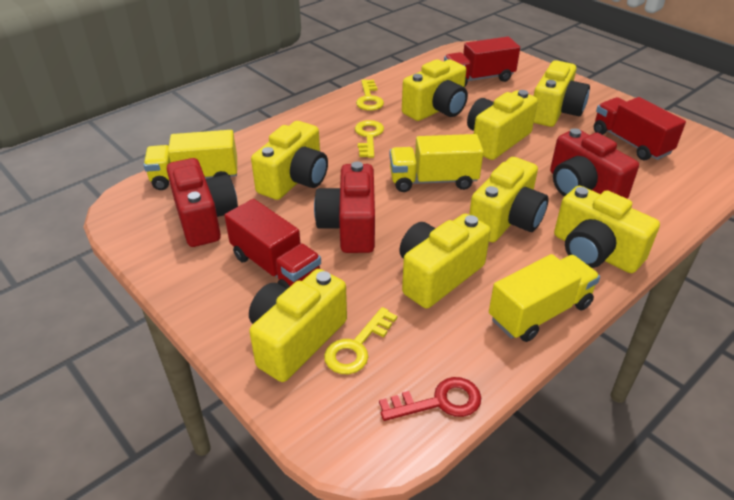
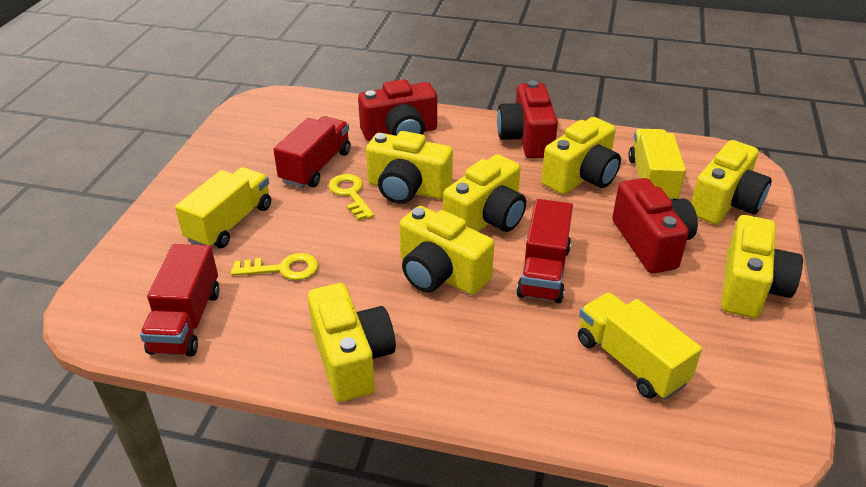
red key: 1 -> 0
yellow camera: 8 -> 7
yellow key: 3 -> 2

